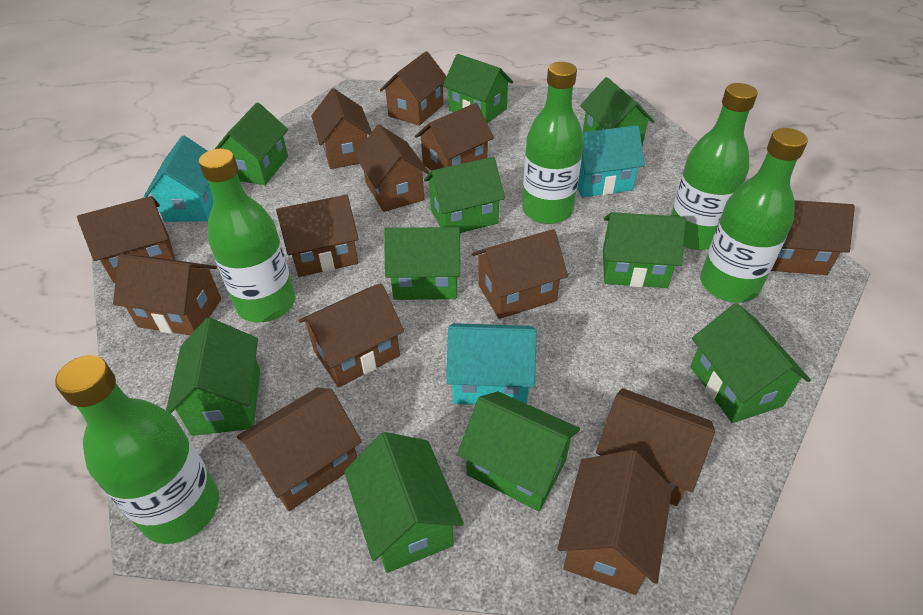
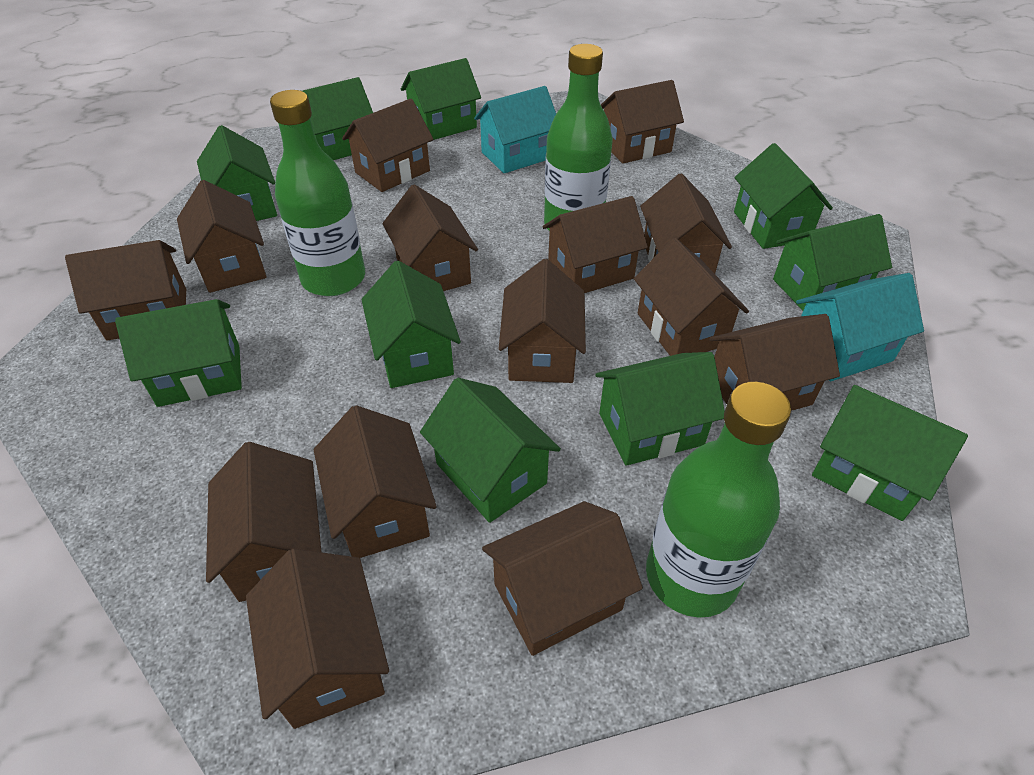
brown house: 13 -> 14
green bottle: 5 -> 3
turquoise house: 3 -> 2

